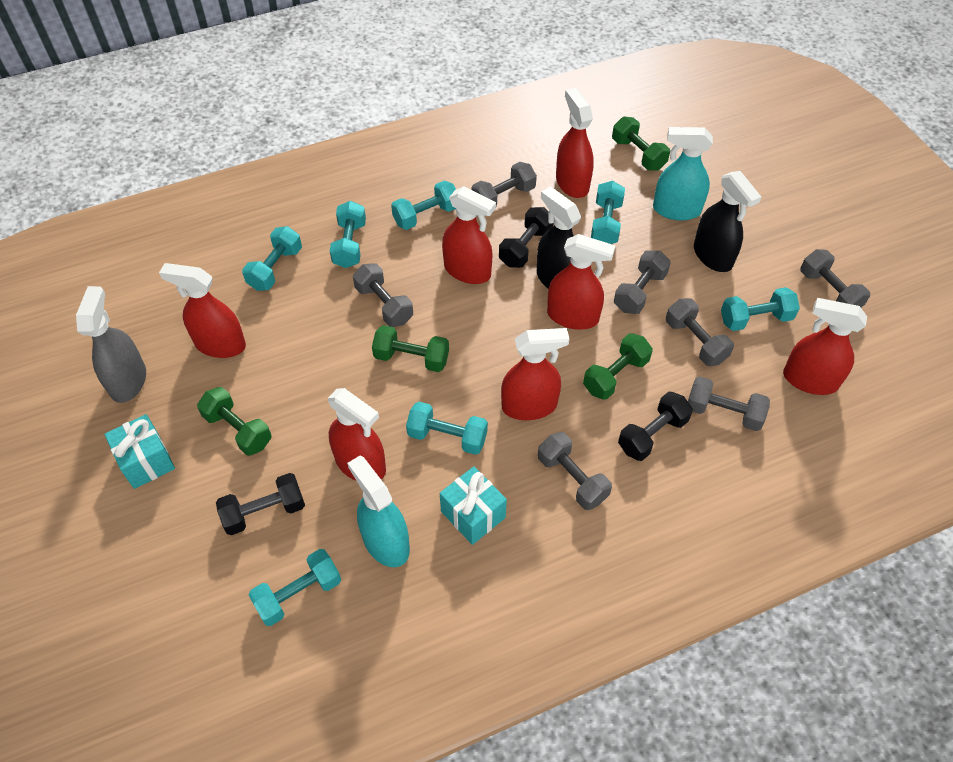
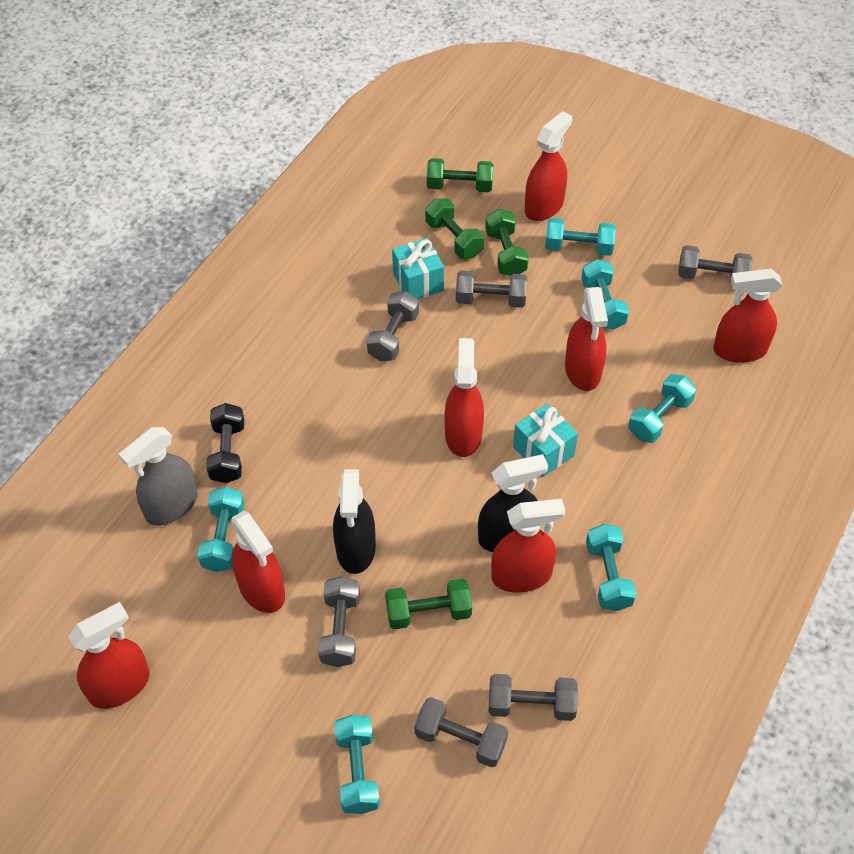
black dumbbell: 3 -> 1
grey dumbbell: 7 -> 6
turquoise dumbbell: 7 -> 6
turquoise spray bottle: 2 -> 0

